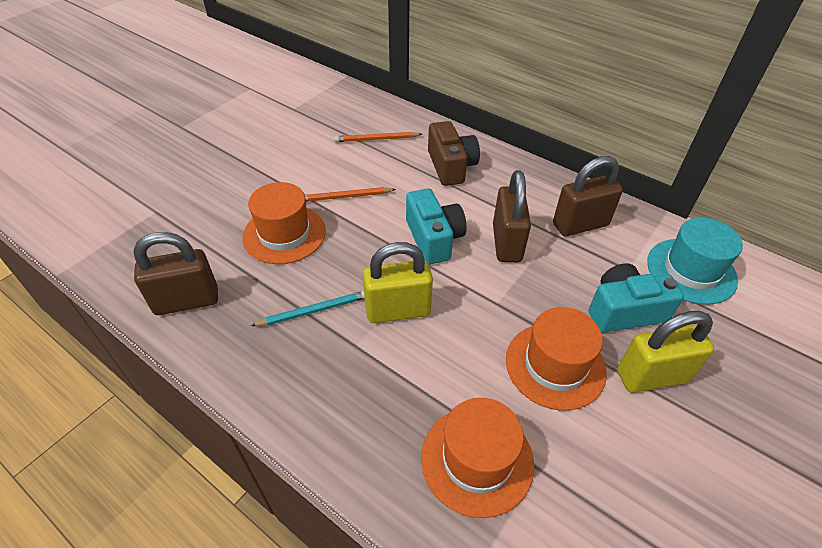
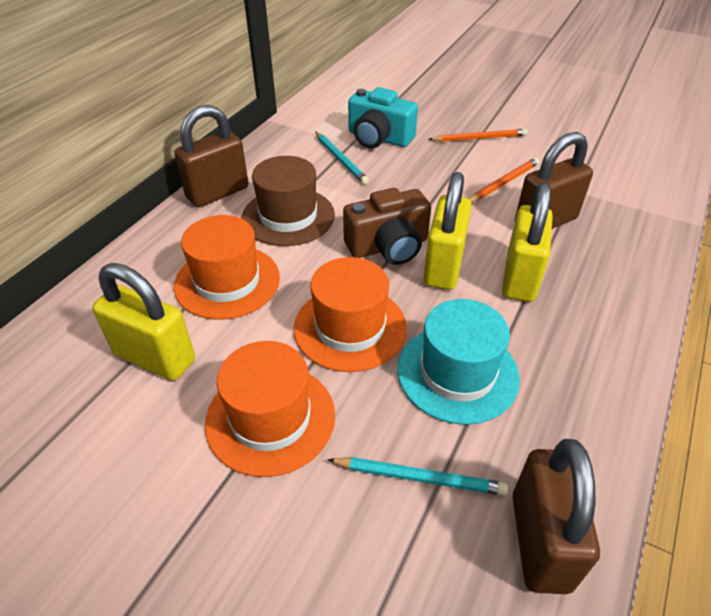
brown hat: 0 -> 1
turquoise camera: 2 -> 1
turquoise pencil: 1 -> 2
yellow padlock: 2 -> 3

